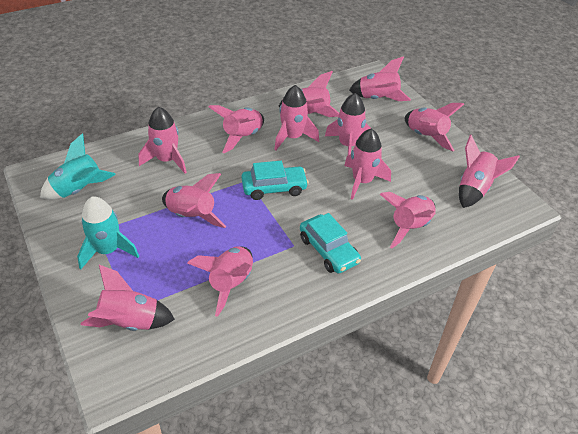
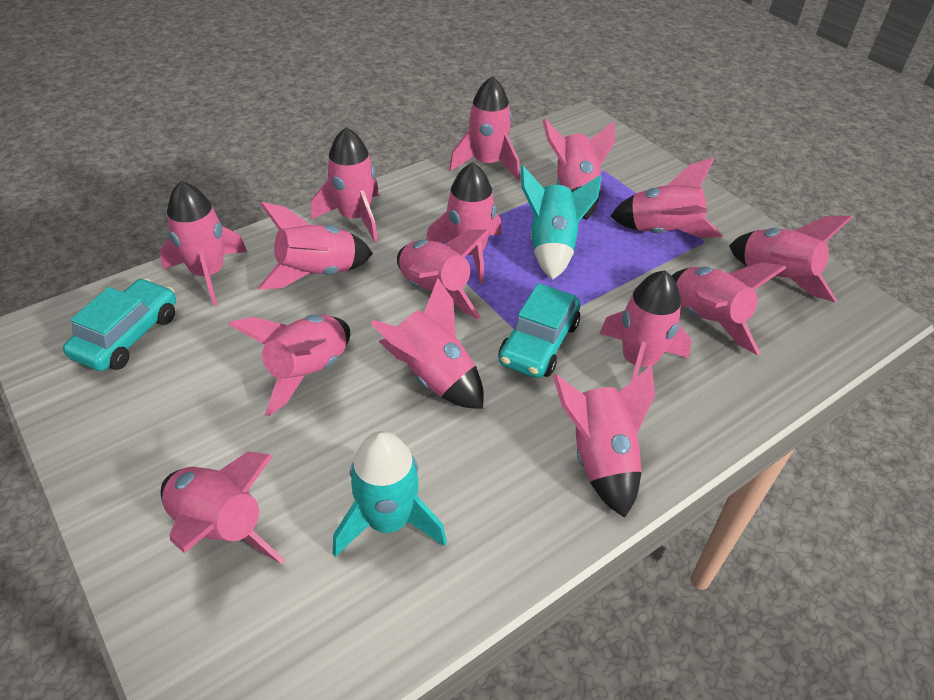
pink rocket: 13 -> 15

